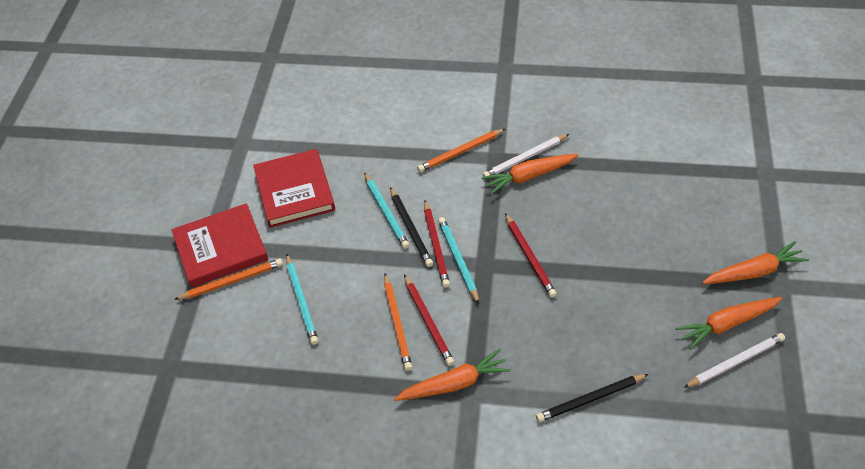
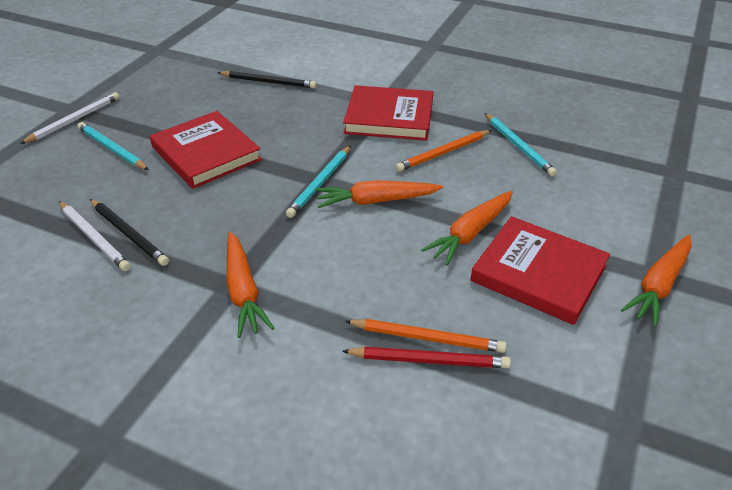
orange pencil: 3 -> 2
red book: 2 -> 3
red pencil: 3 -> 1

